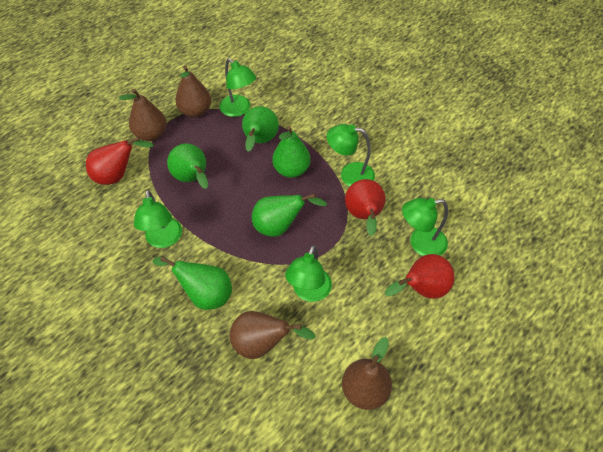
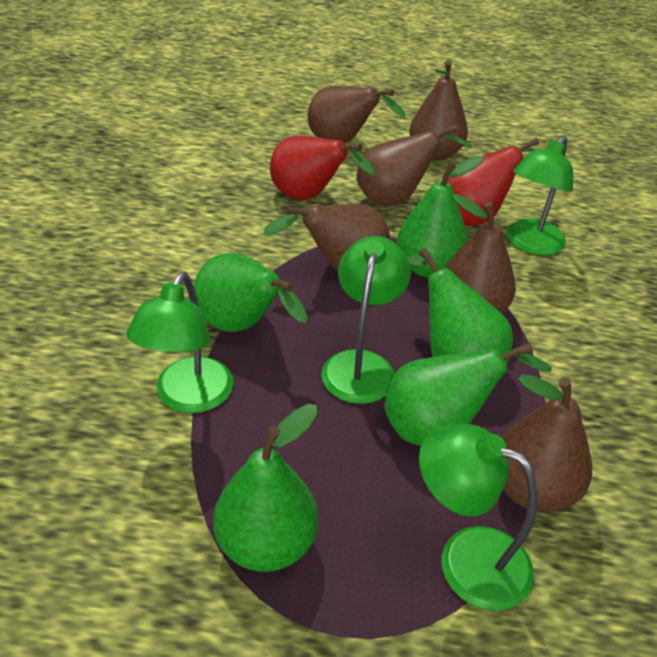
brown pear: 4 -> 6
green lamp: 5 -> 4
red pear: 3 -> 2

